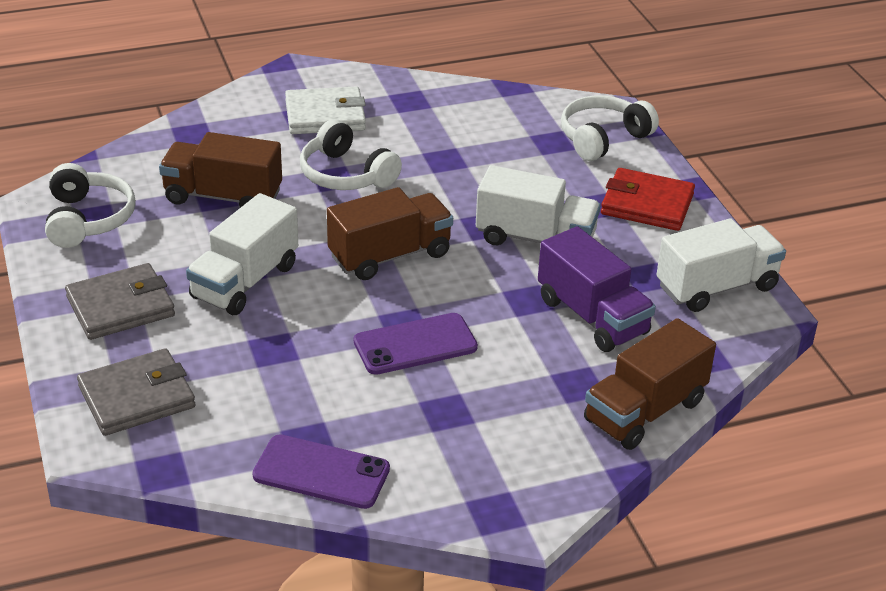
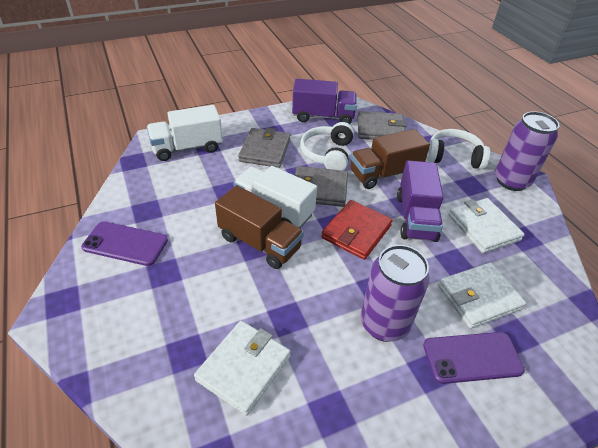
brown truck: 3 -> 2
grey wallet: 2 -> 3
purple can: 0 -> 2
purple truck: 1 -> 2
white headphones: 3 -> 2
white truck: 3 -> 2
white wallet: 1 -> 3

